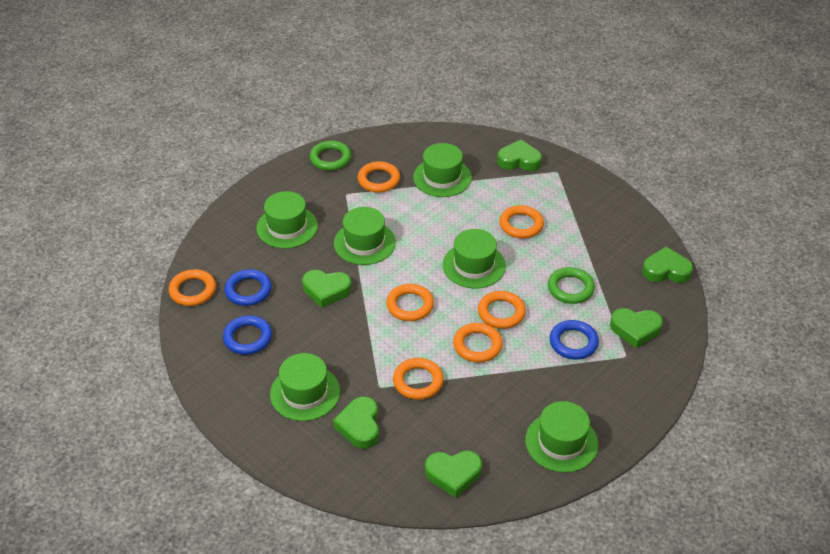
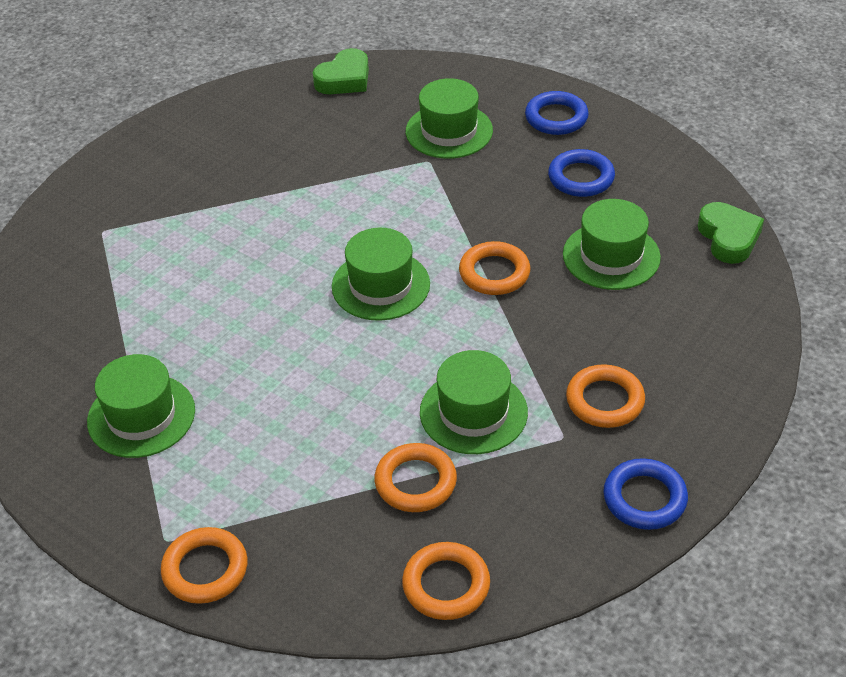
green hat: 6 -> 5
green heart: 6 -> 2
green ring: 2 -> 0
orange ring: 7 -> 5

